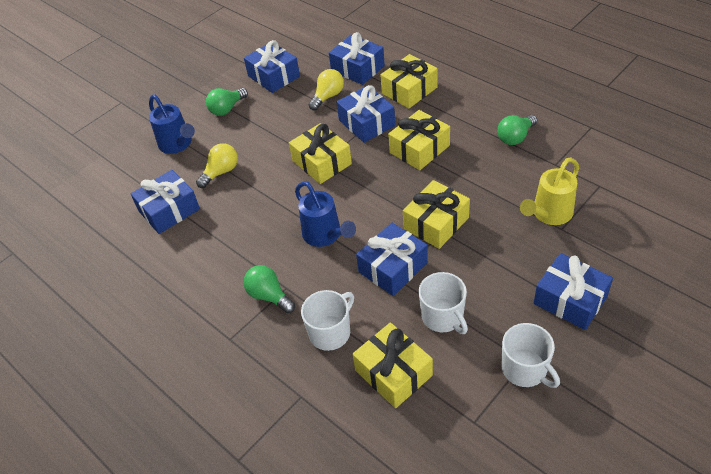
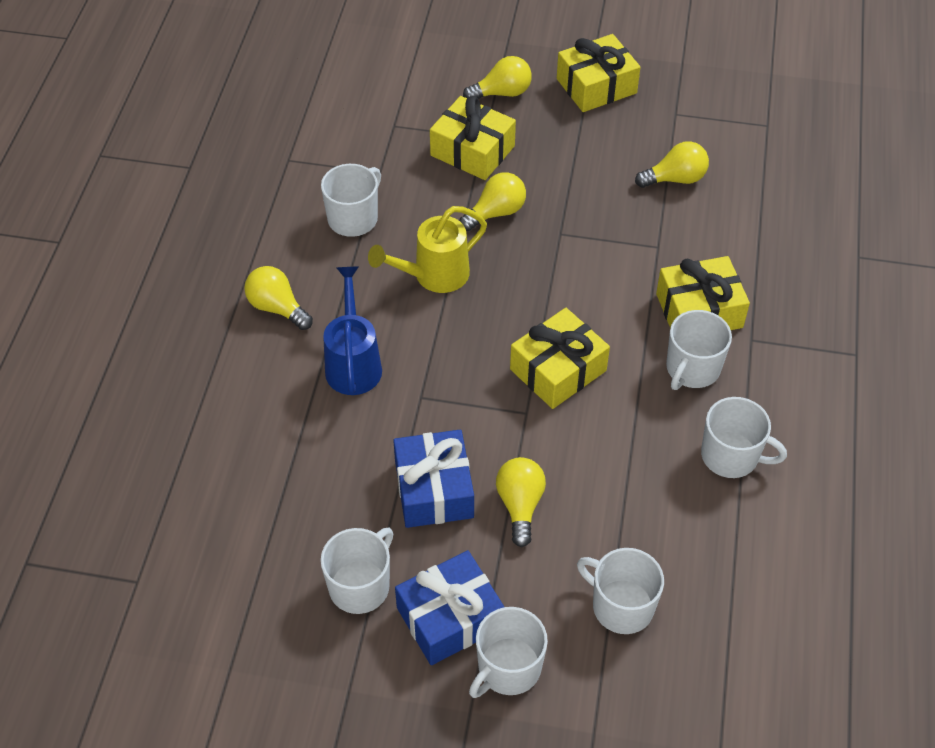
blue gift: 6 -> 2
blue watering can: 2 -> 1
green light bulb: 3 -> 0
white mug: 3 -> 6
yellow gift: 5 -> 4
yellow light bulb: 2 -> 5

